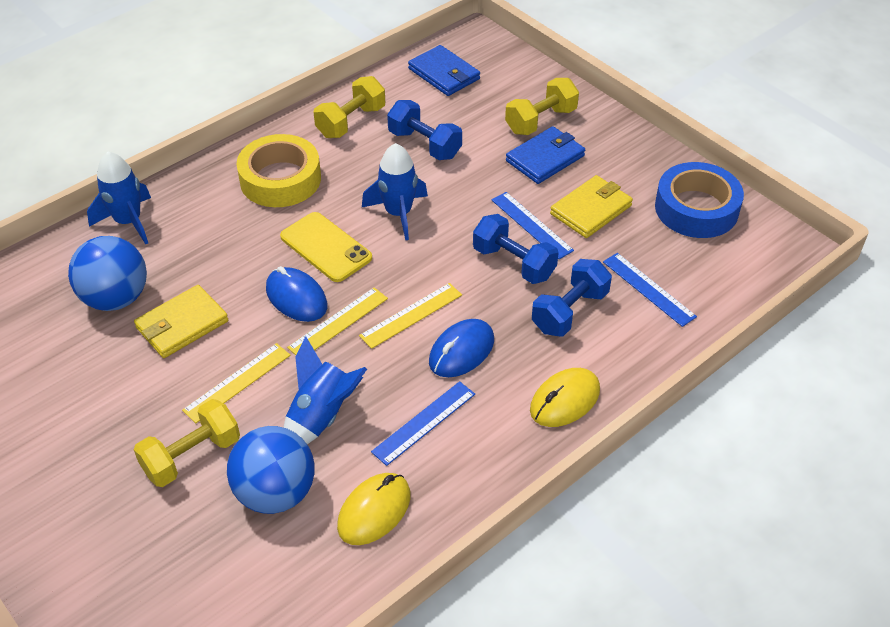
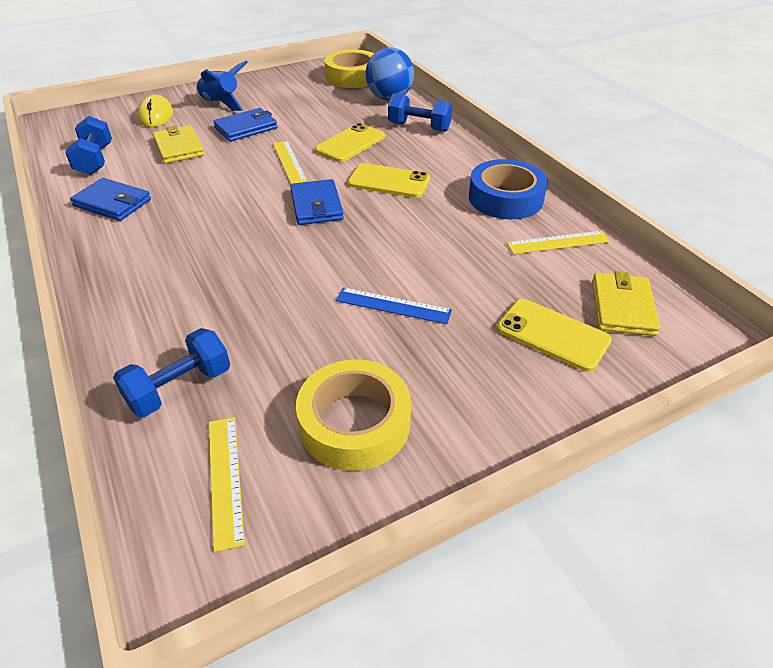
blue ball: 2 -> 1
blue mouse: 2 -> 0
blue rocket: 3 -> 1
blue ruler: 3 -> 1
blue wallet: 2 -> 3
yellow dumbbell: 3 -> 0
yellow mouse: 2 -> 1
yellow phone: 1 -> 3
yellow tape: 1 -> 2

